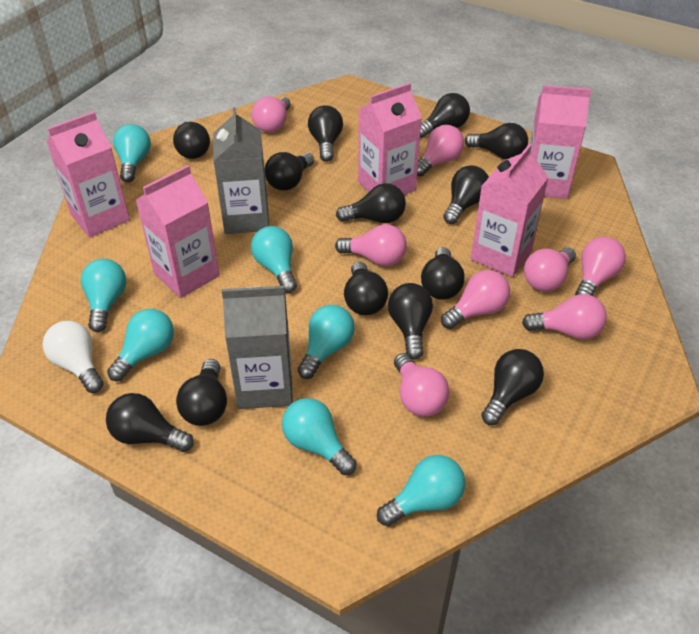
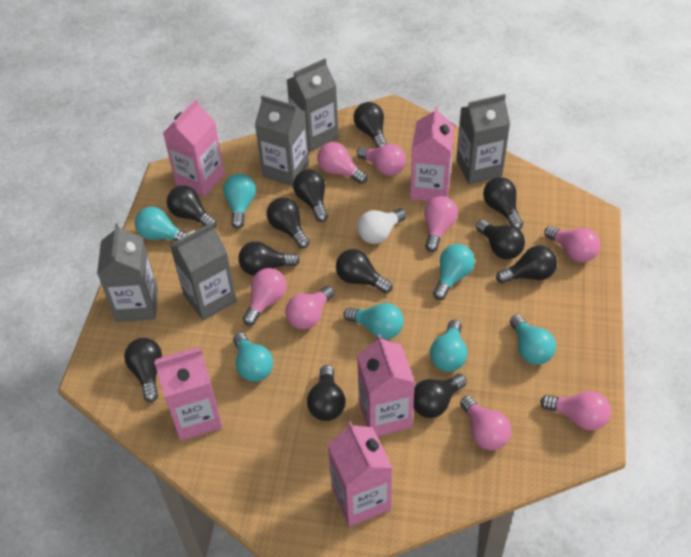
black light bulb: 13 -> 12
grey carton: 2 -> 5

